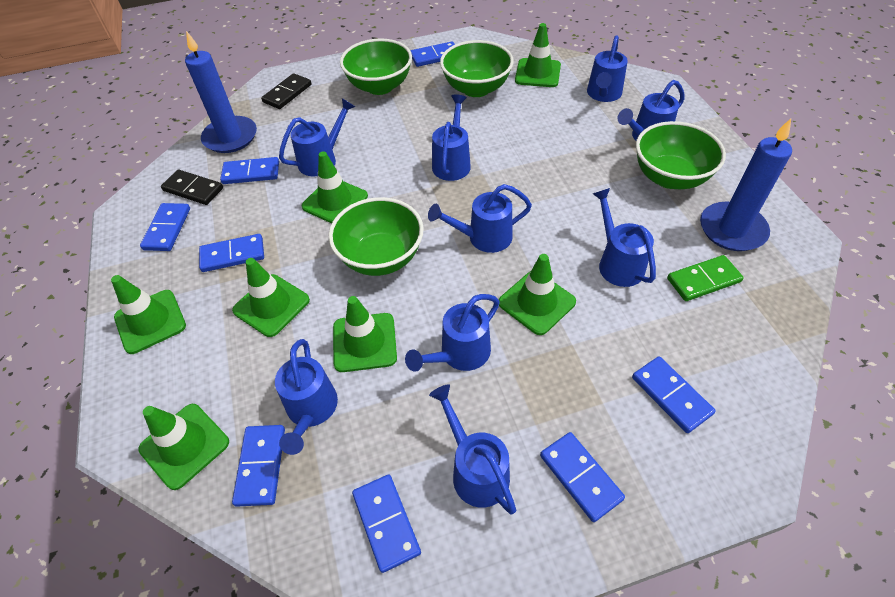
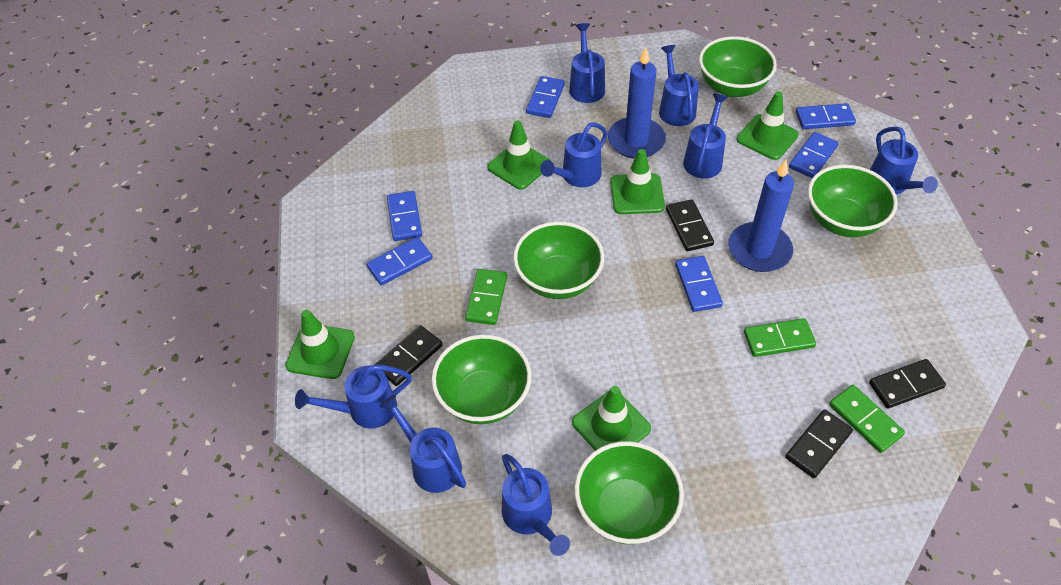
black domino: 2 -> 4
blue domino: 8 -> 6
blue watering can: 9 -> 8
green bowl: 4 -> 5
green domino: 1 -> 3
green traffic cone: 7 -> 5

